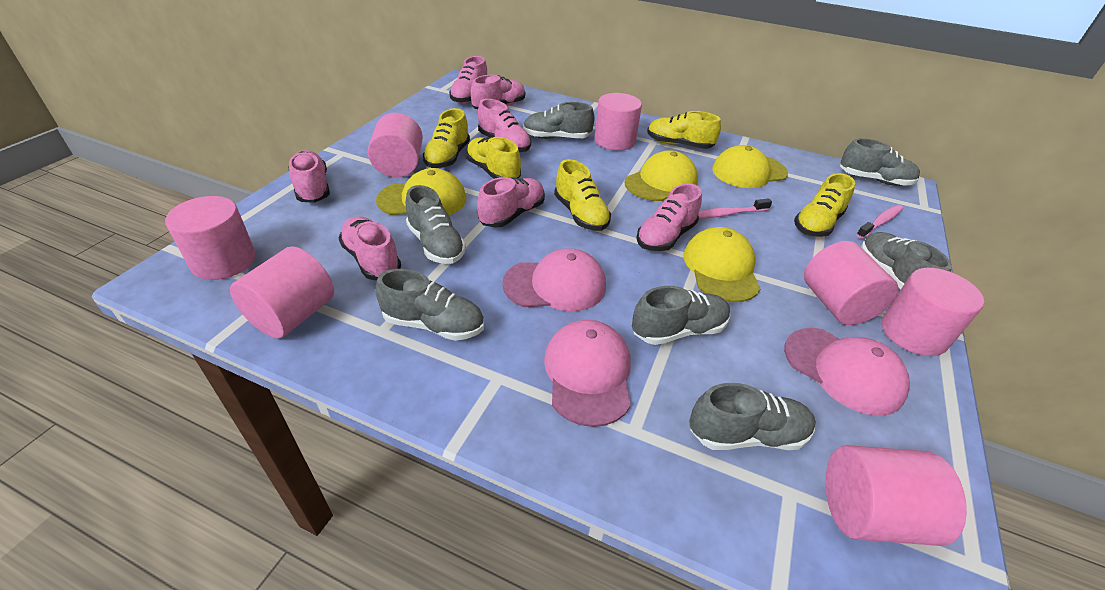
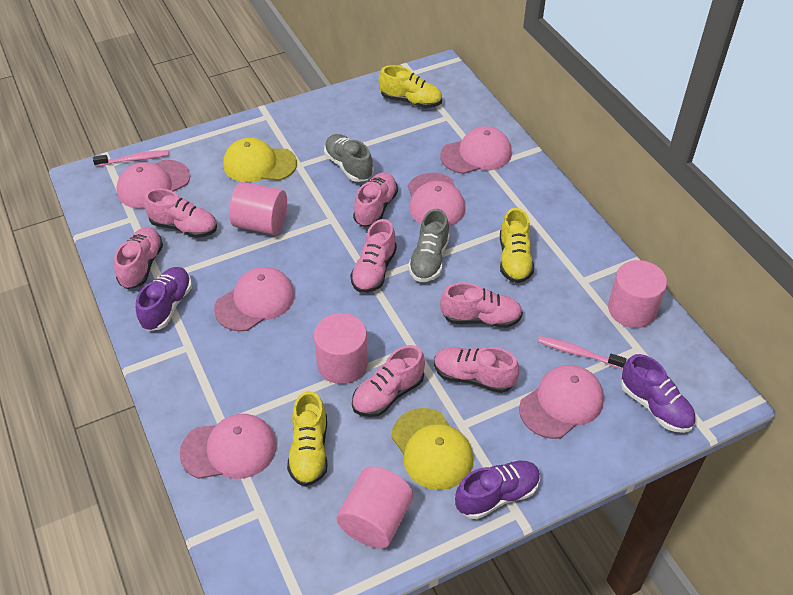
grey shoe: 7 -> 2
pink cap: 3 -> 6
pink cylinder: 7 -> 4
purple shoe: 0 -> 3
yellow cap: 4 -> 2
yellow shoe: 5 -> 3

